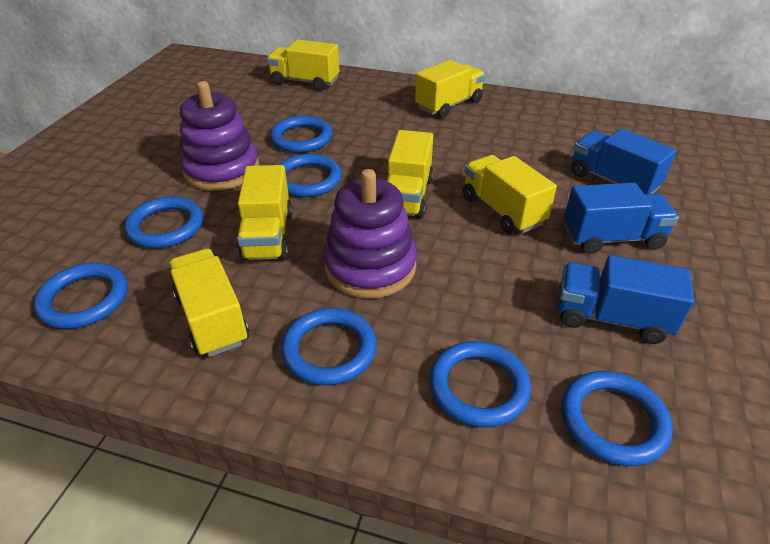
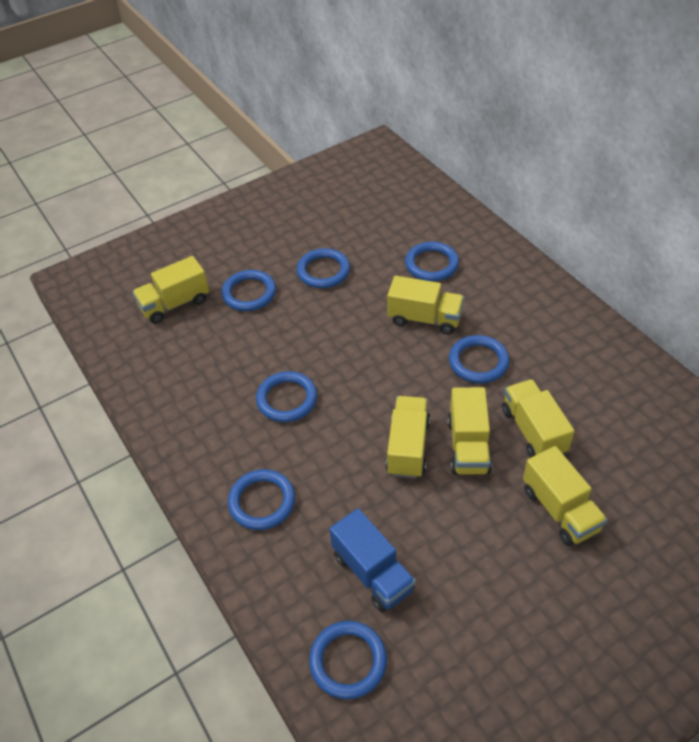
blue truck: 3 -> 1
purple stacking toy: 2 -> 0

